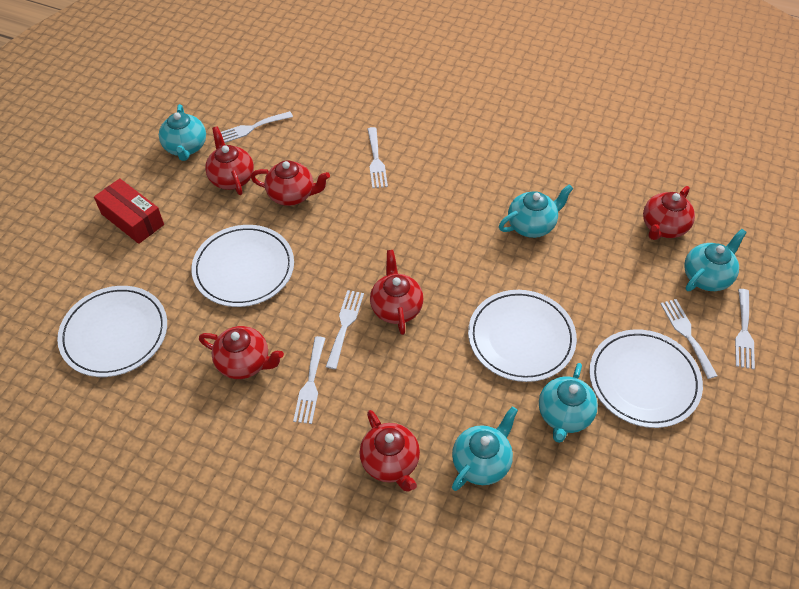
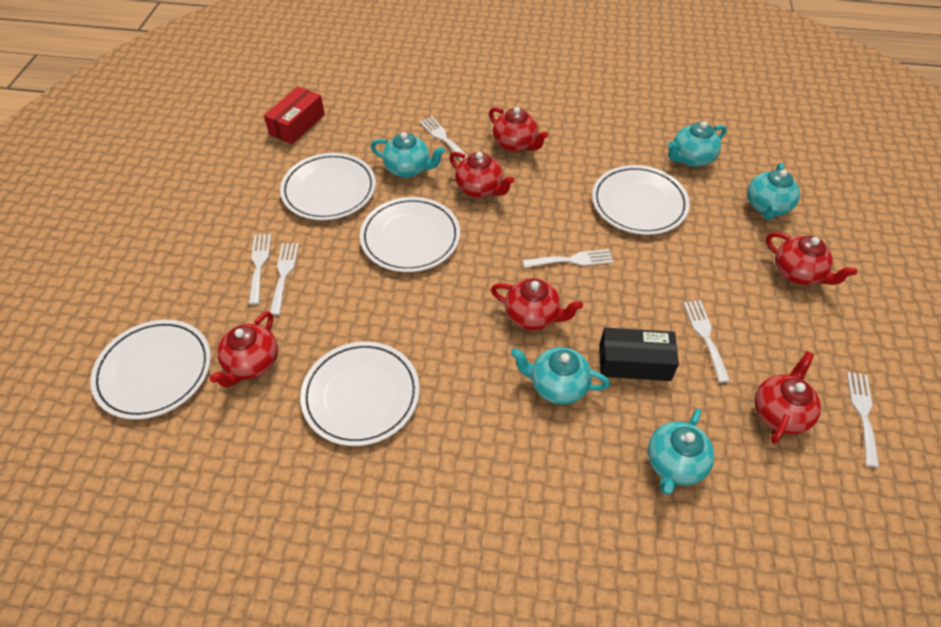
black box: 0 -> 1
white plate: 4 -> 5

